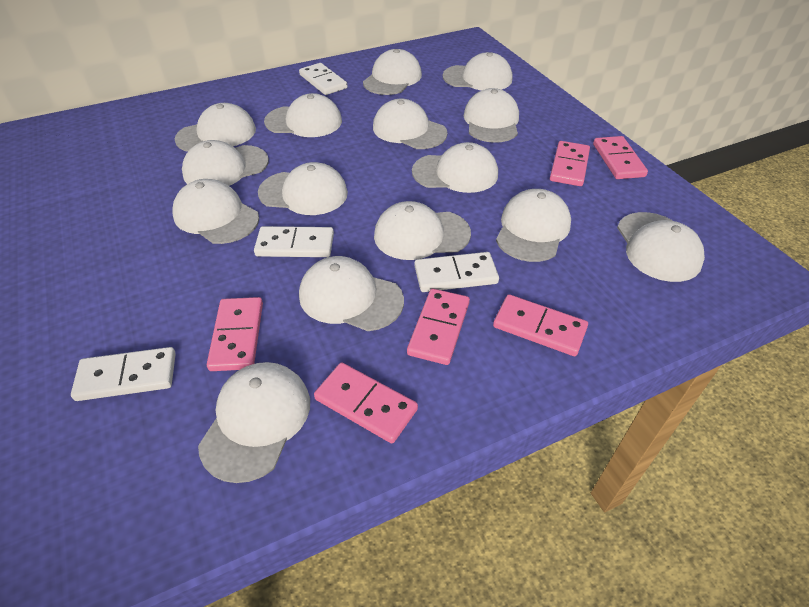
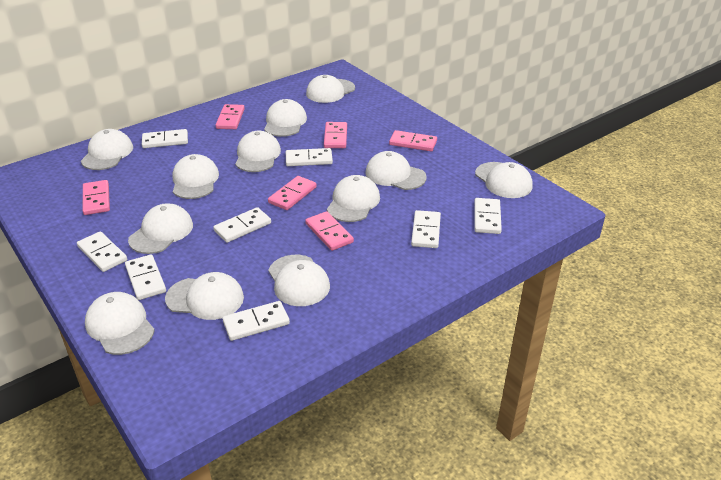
white cap: 15 -> 12
white domino: 4 -> 8

